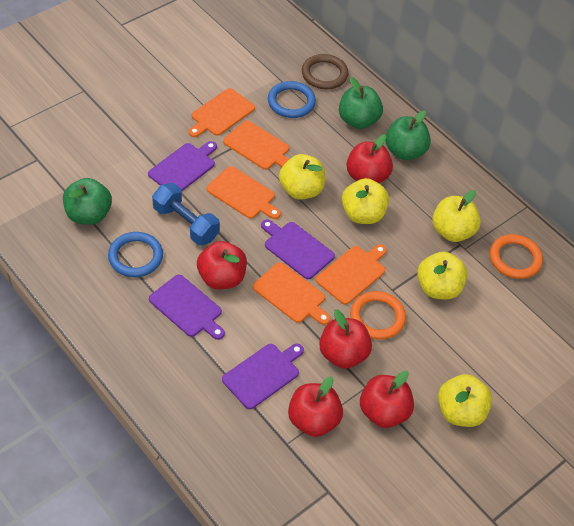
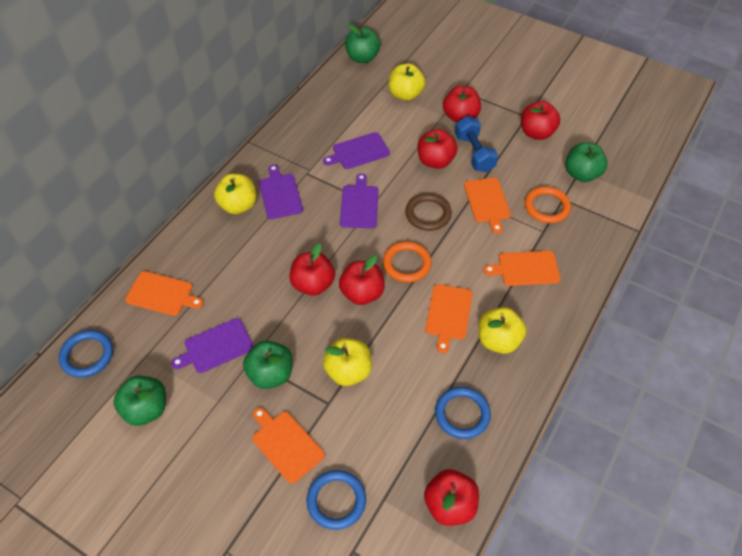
blue ring: 2 -> 3
green apple: 3 -> 4
red apple: 5 -> 6
yellow apple: 5 -> 4

